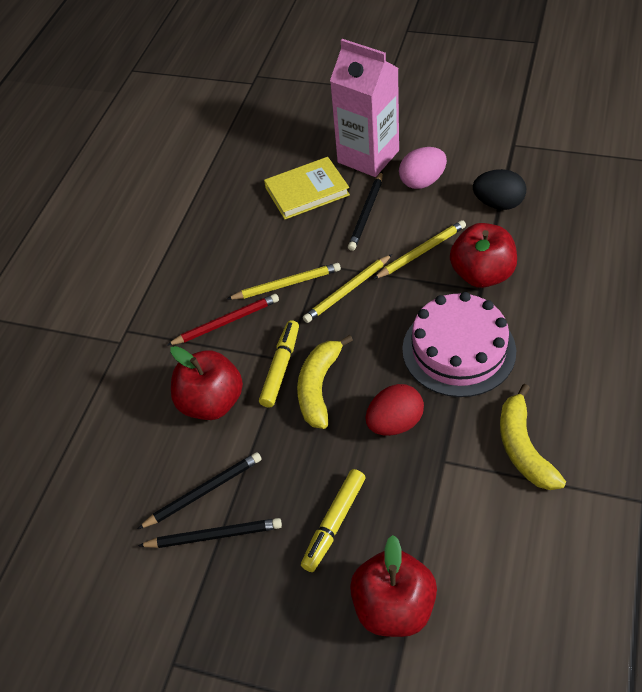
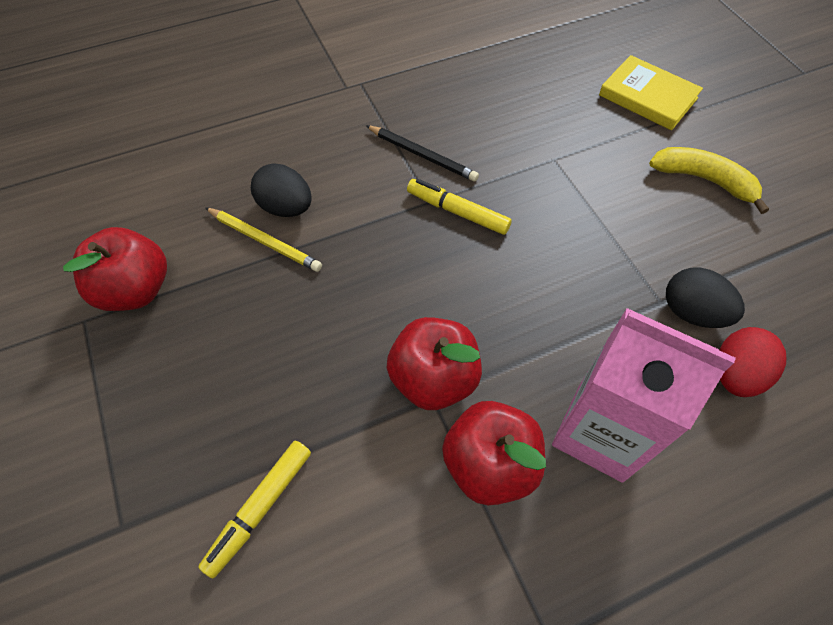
black egg: 1 -> 2
black pencil: 3 -> 1
pink cake: 1 -> 0
pink egg: 1 -> 0
red pencil: 1 -> 0
yellow banana: 2 -> 1
yellow pencil: 3 -> 1

